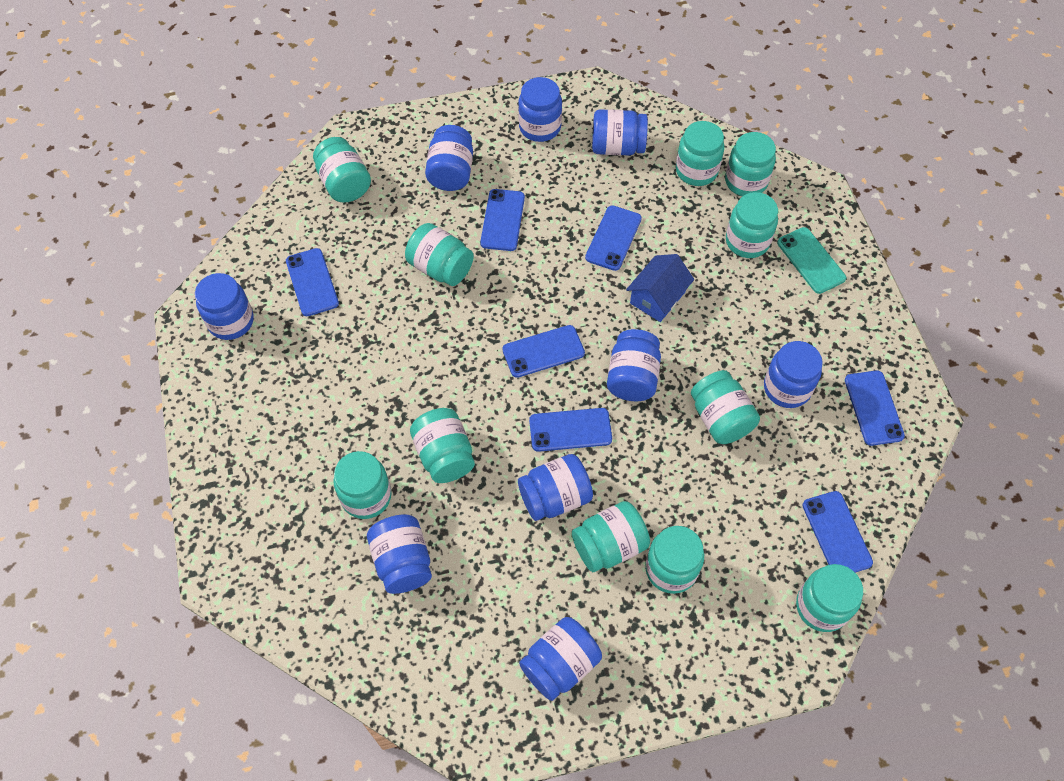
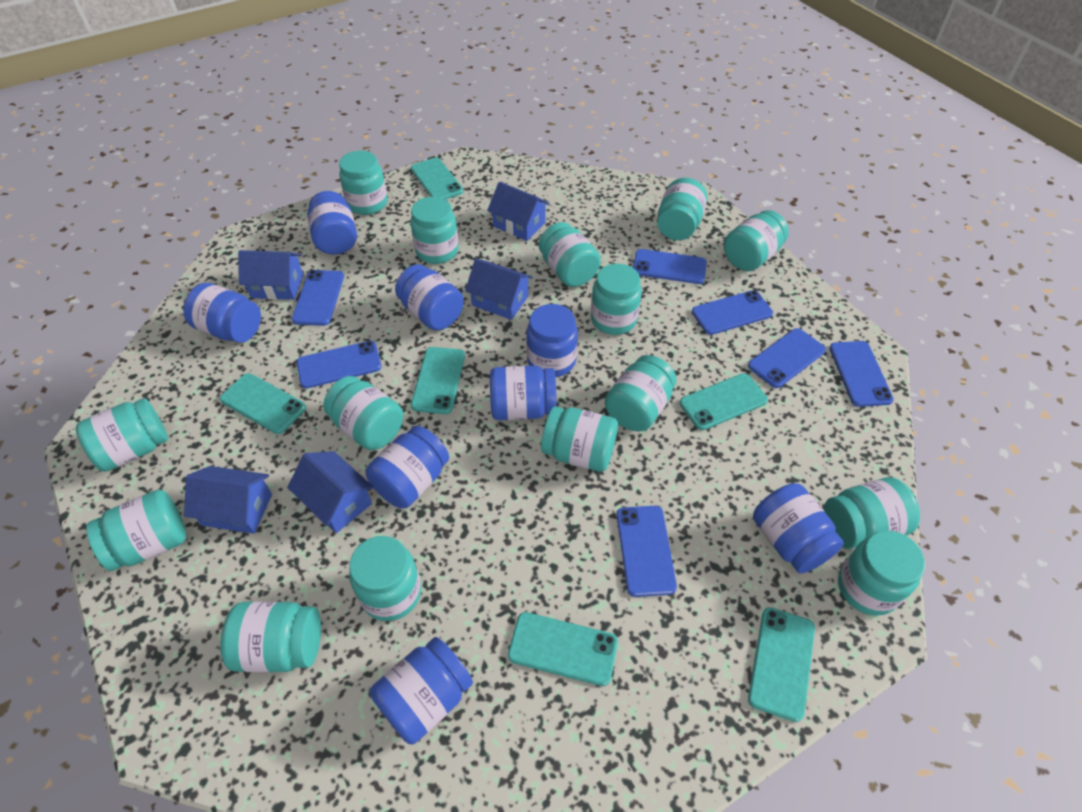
blue house: 1 -> 5
blue jar: 9 -> 8
turquoise jar: 11 -> 15
turquoise phone: 1 -> 6

